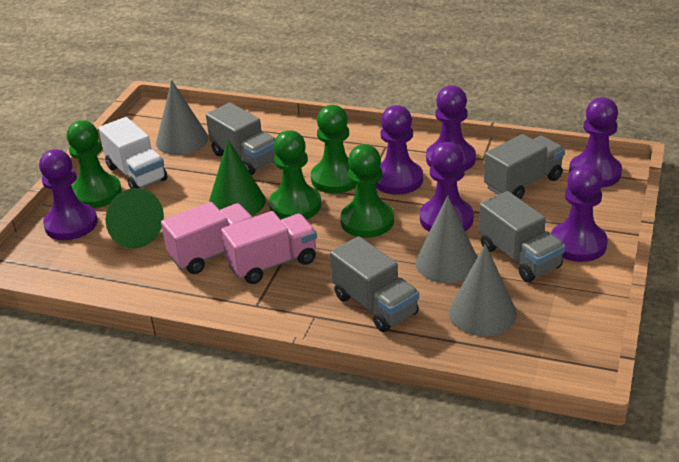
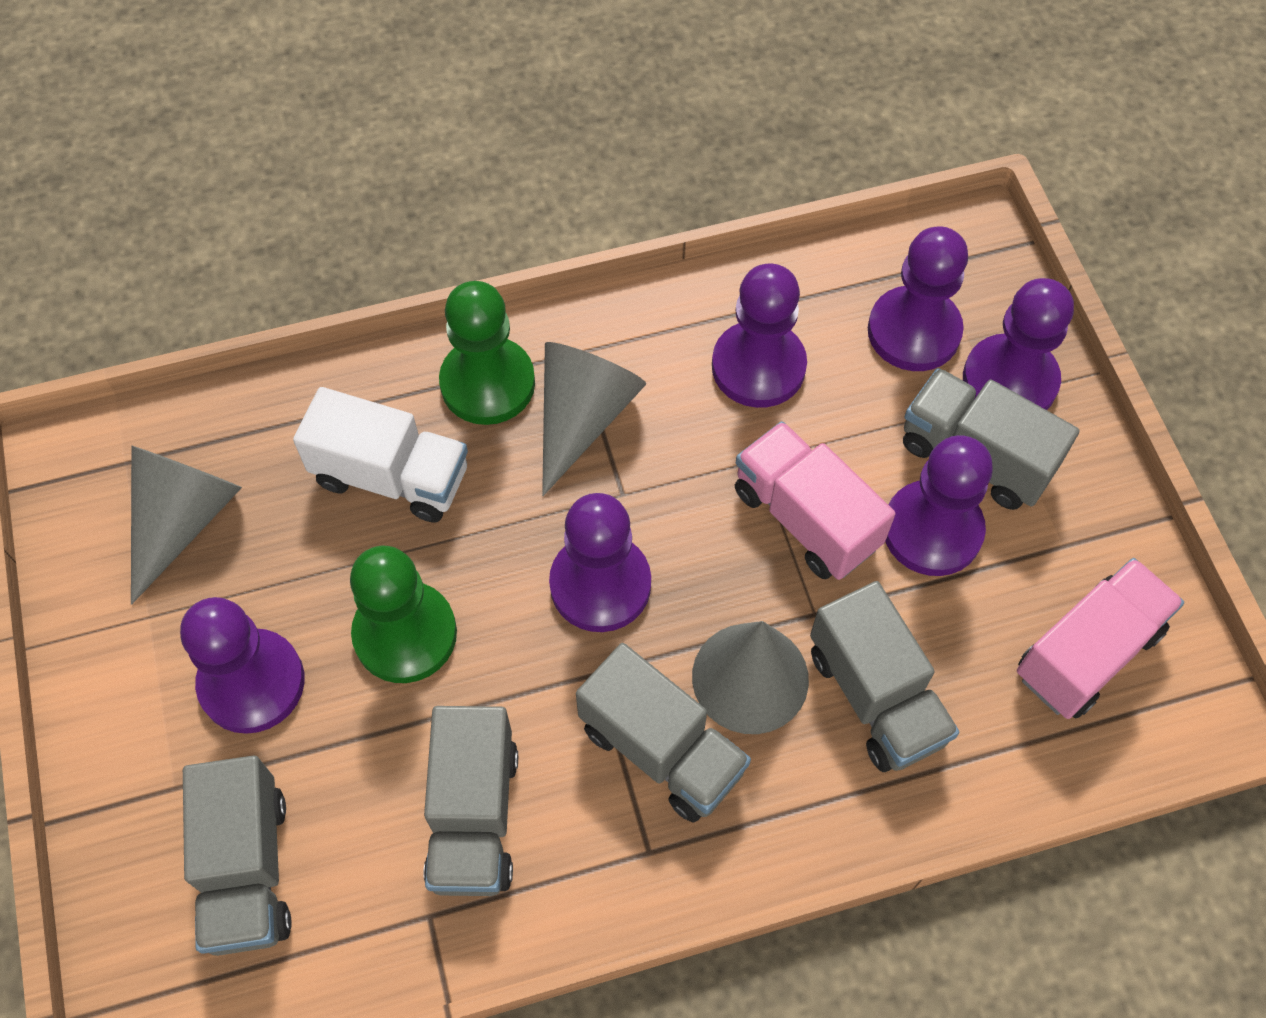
green cone: 2 -> 0
green pawn: 4 -> 2
grey truck: 4 -> 5

